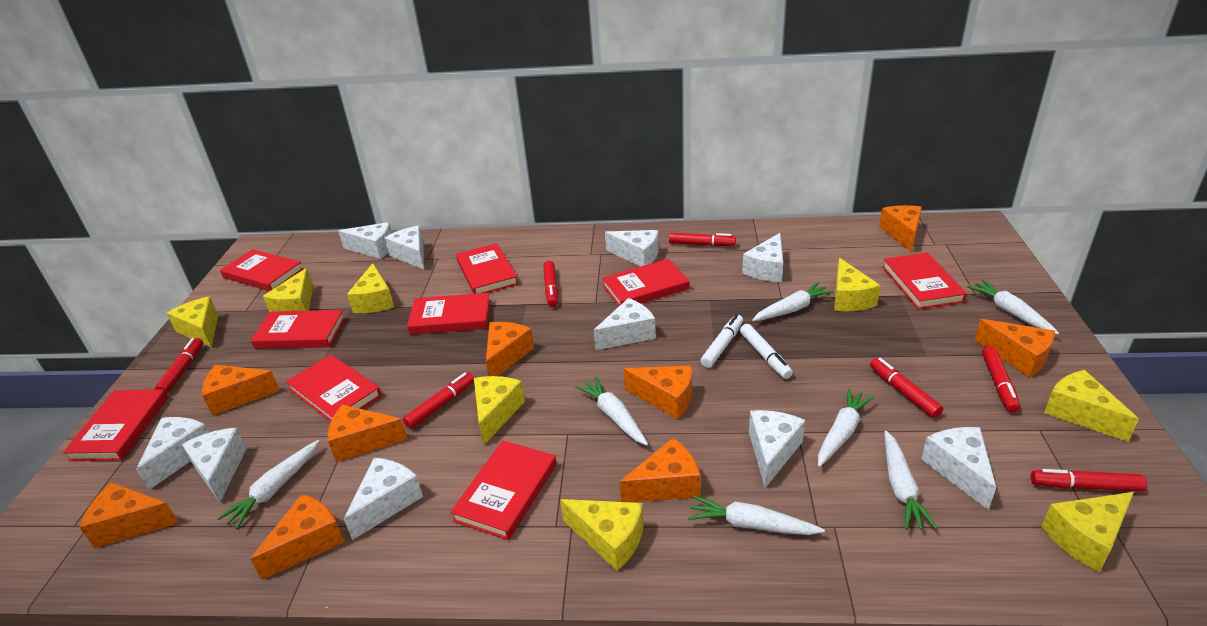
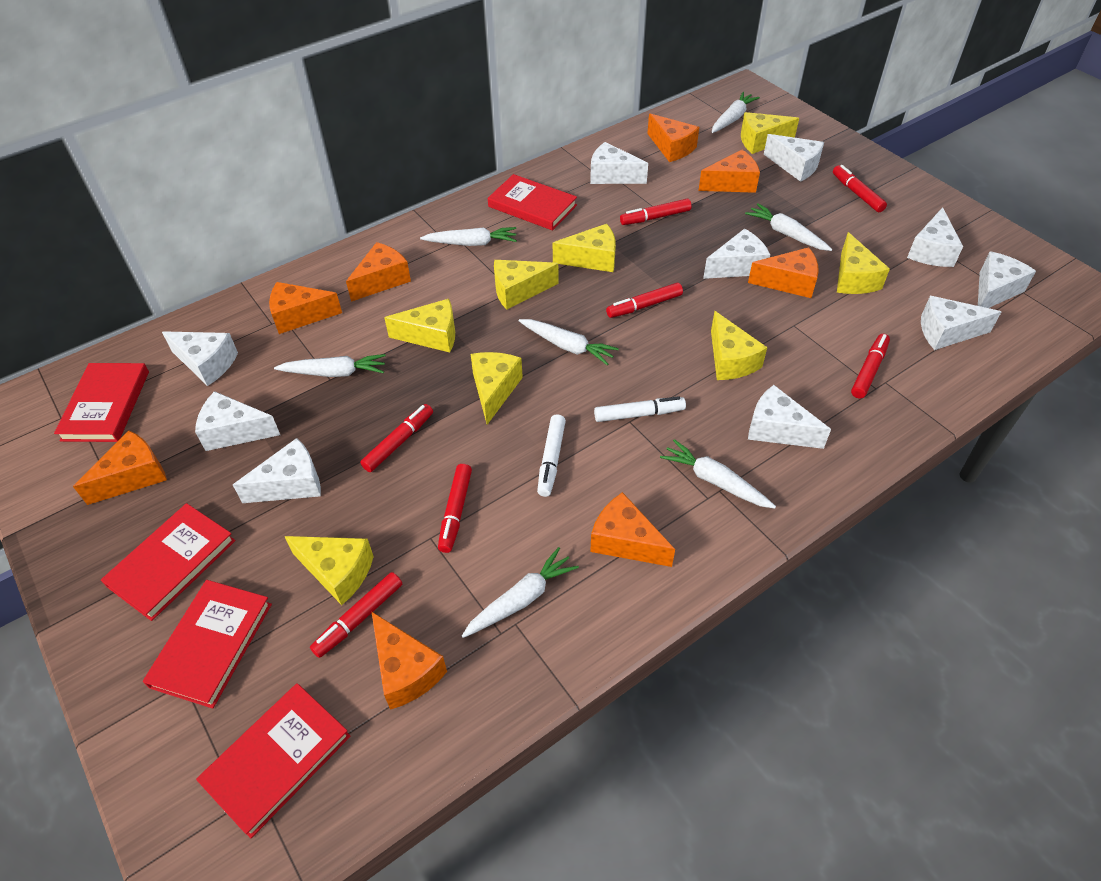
orange cheese: 9 -> 8
red book: 9 -> 5

